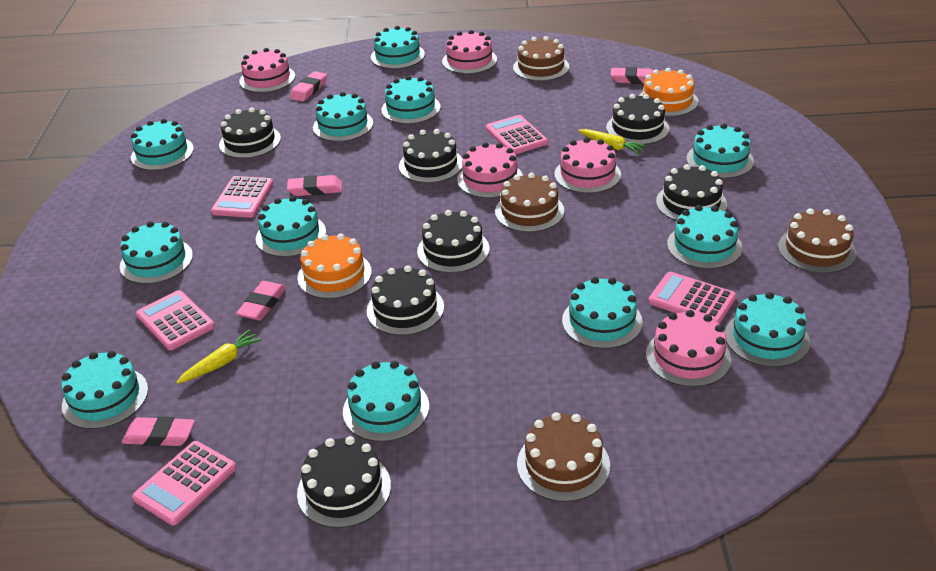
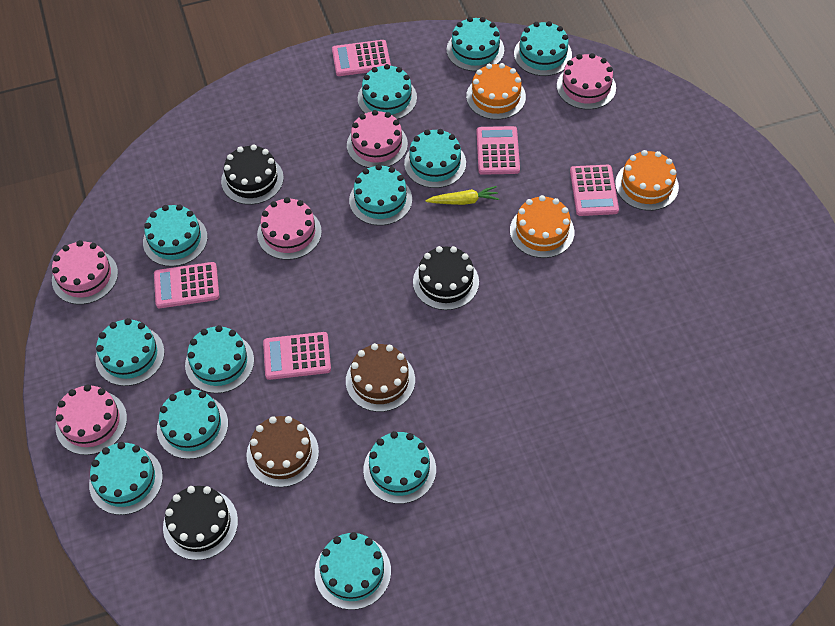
black cake: 7 -> 3
brown cake: 4 -> 2
orange cake: 2 -> 3
pink eraser: 5 -> 0
yellow carrot: 2 -> 1

